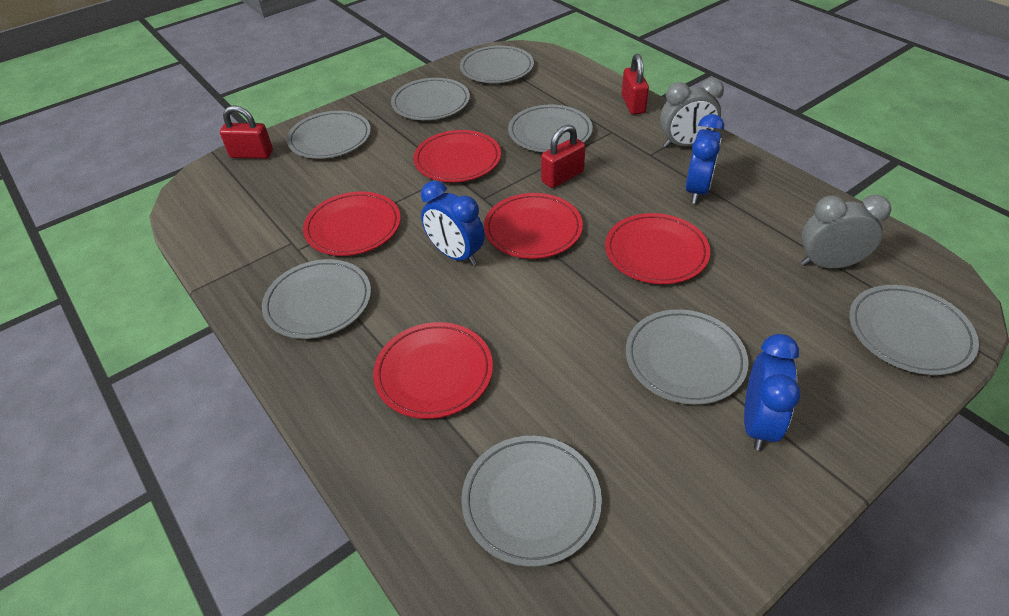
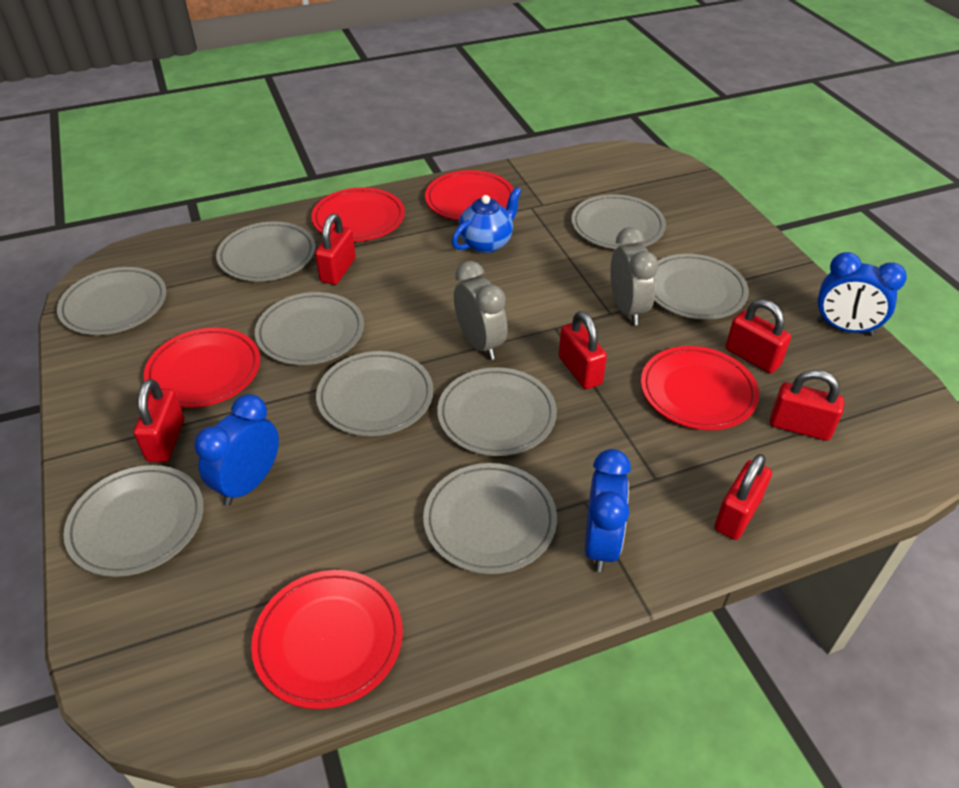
blue teapot: 0 -> 1
grey plate: 8 -> 9
red padlock: 3 -> 6

